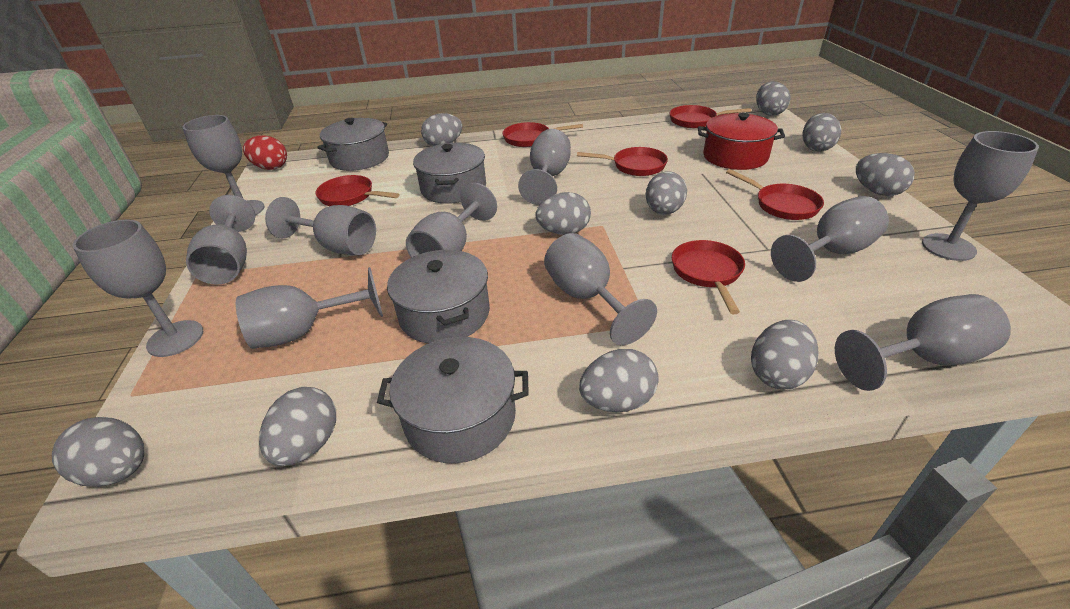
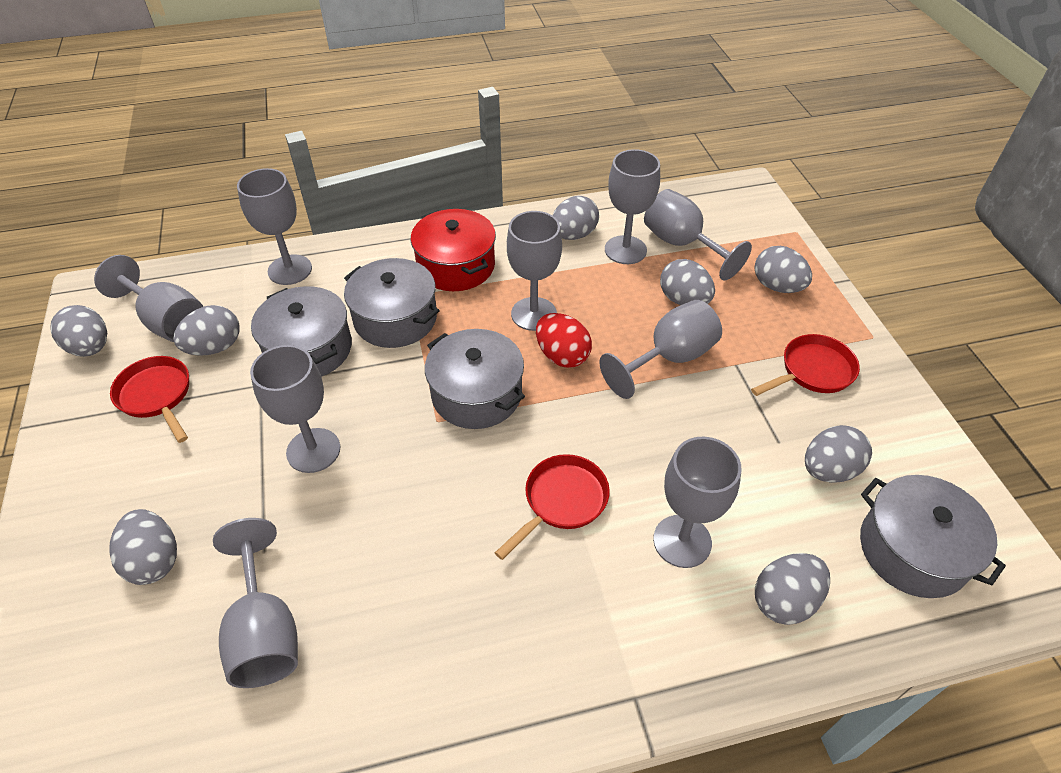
grey egg: 10 -> 8
grey goblet: 11 -> 9
red pan: 6 -> 3

